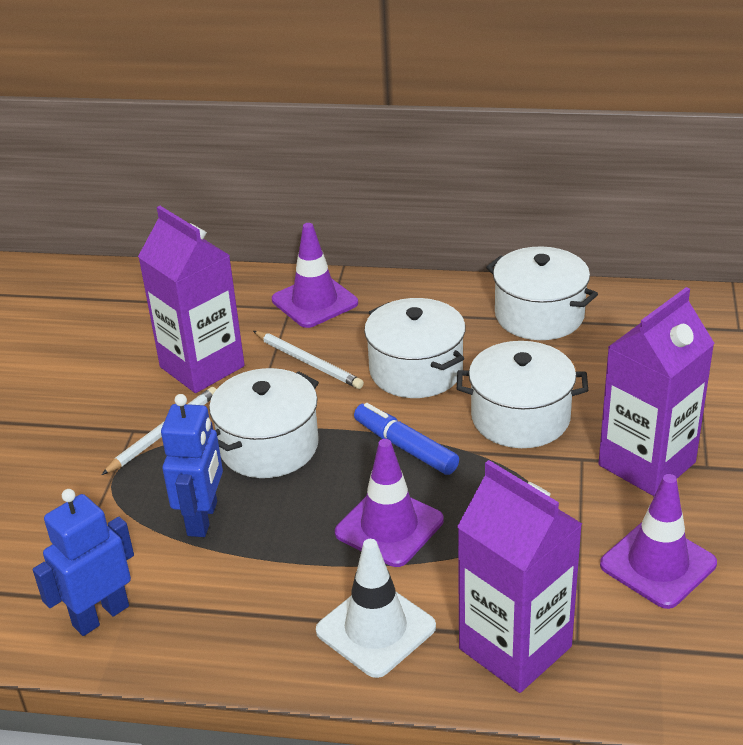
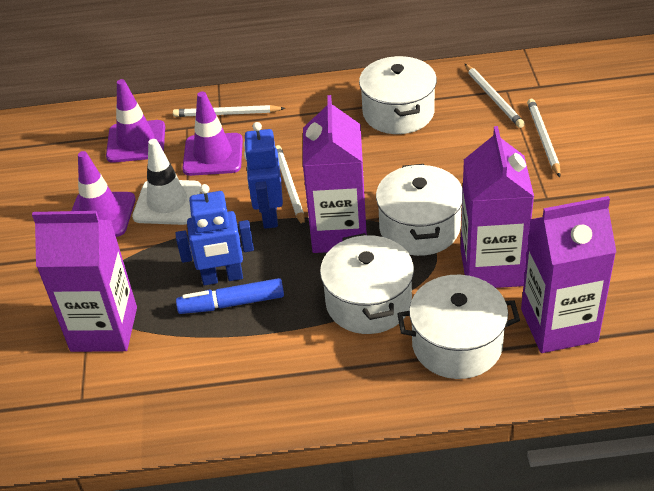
purple carton: 3 -> 4
white pencil: 2 -> 4

